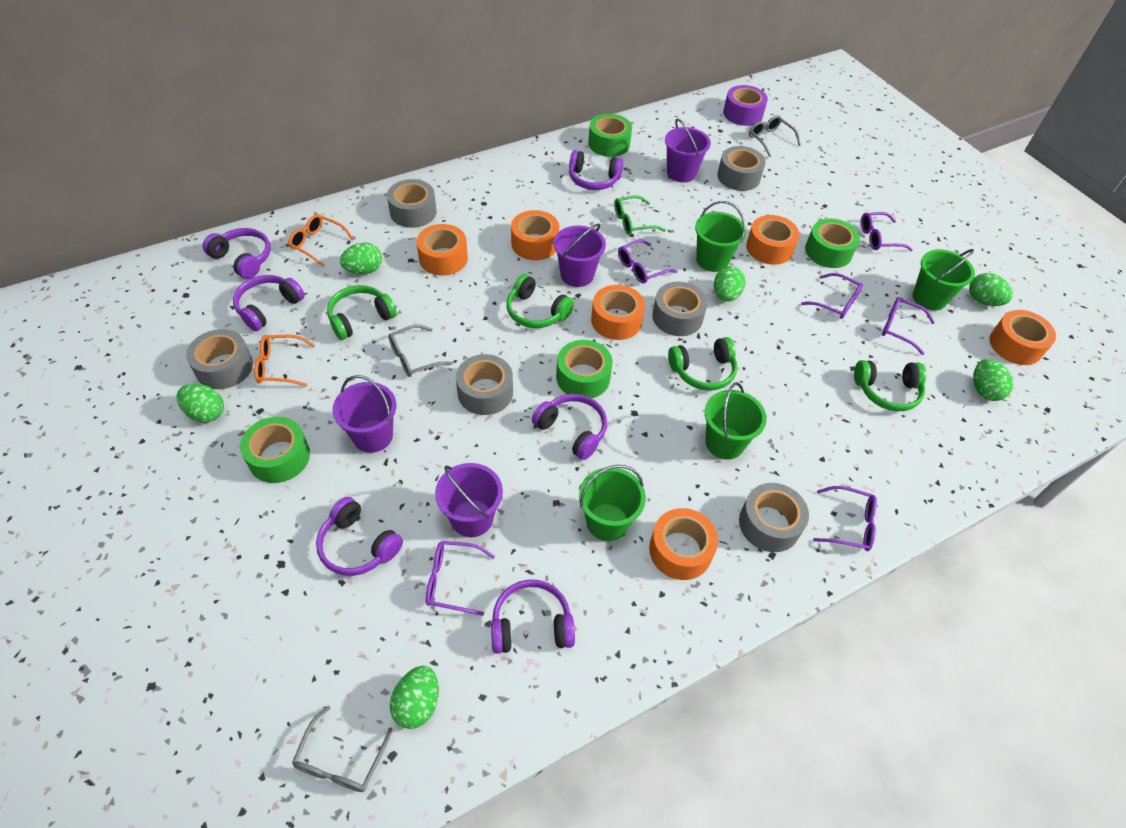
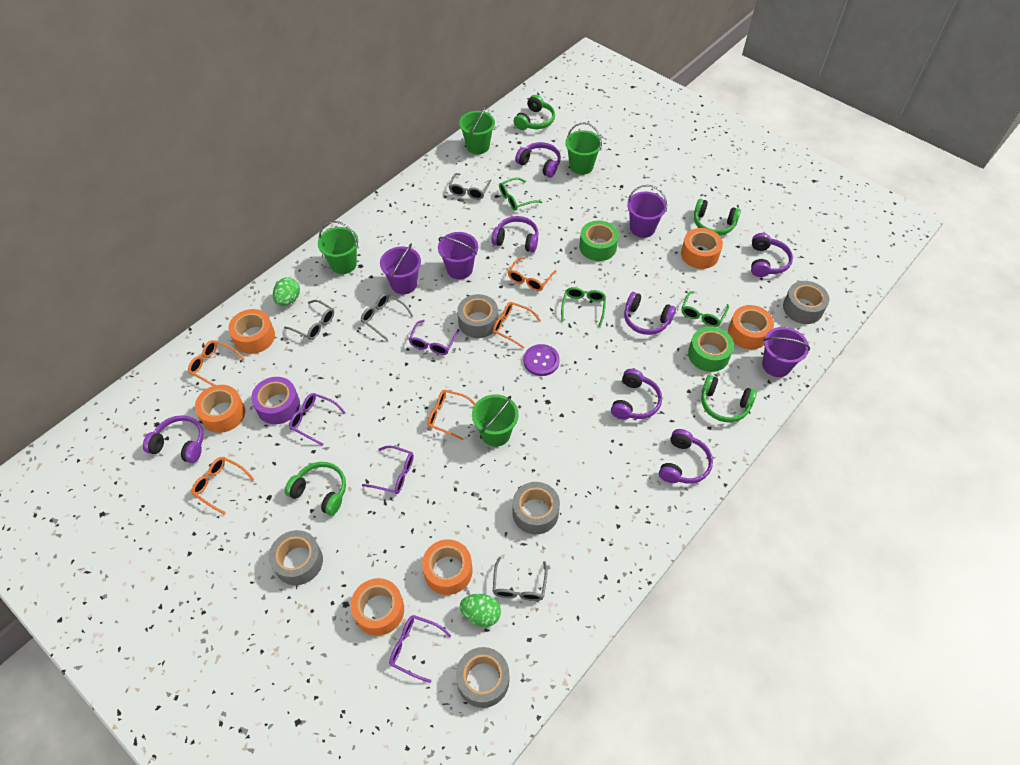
green egg: 6 -> 2
green glasses: 1 -> 3
green tape: 4 -> 2
grey glasses: 3 -> 4
grey tape: 6 -> 5
orange glasses: 2 -> 5
purple button: 0 -> 1
purple glasses: 6 -> 4
purple headphones: 6 -> 7

